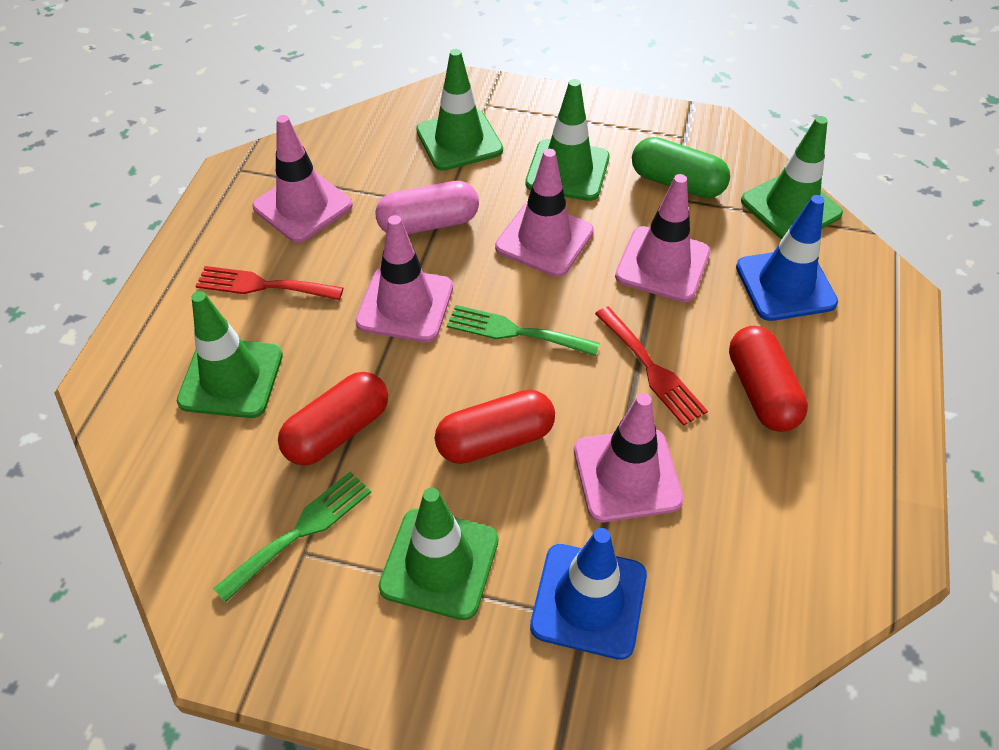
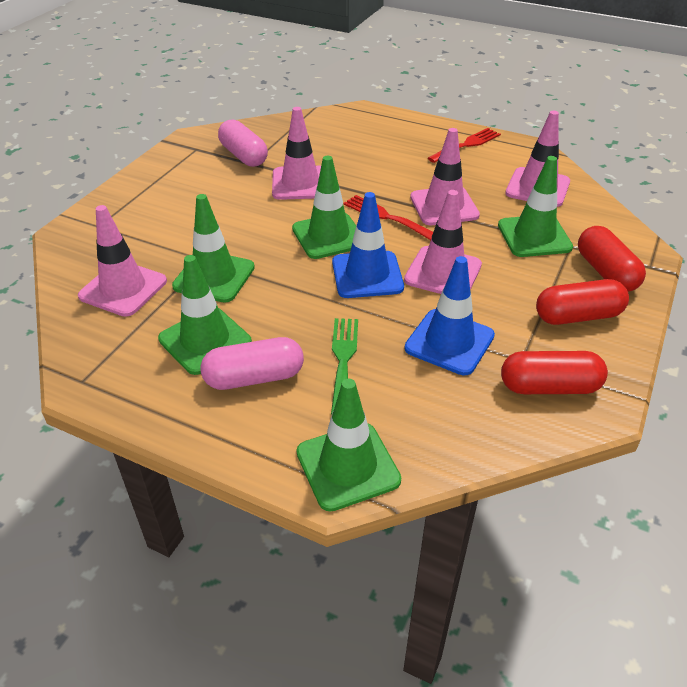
green capsule: 1 -> 0
green fork: 2 -> 1
pink capsule: 1 -> 2

